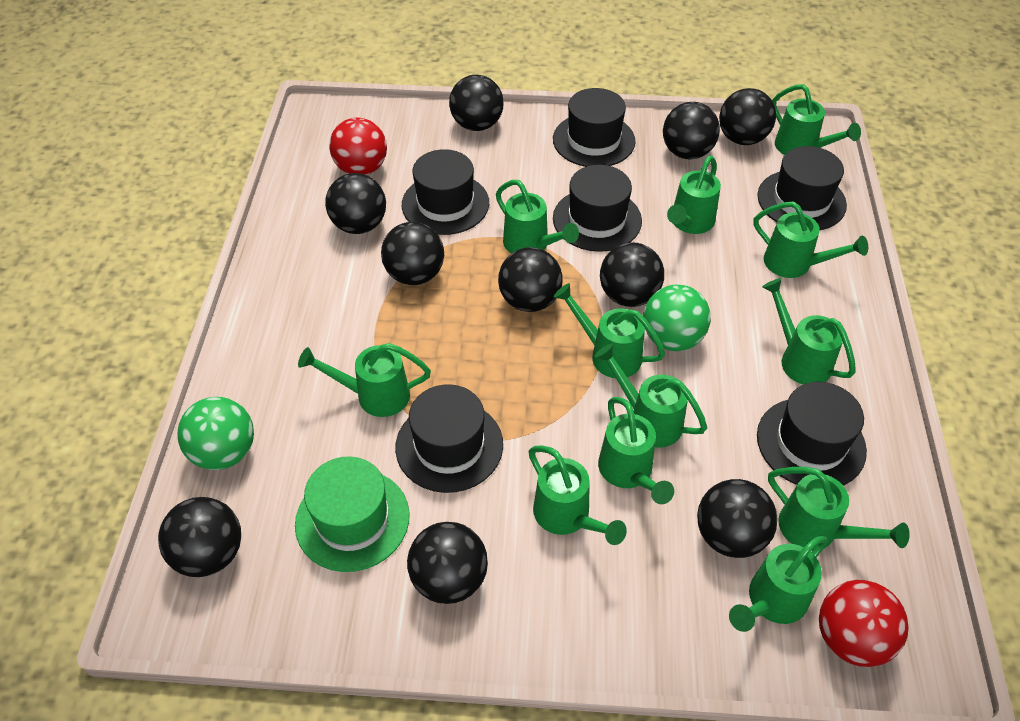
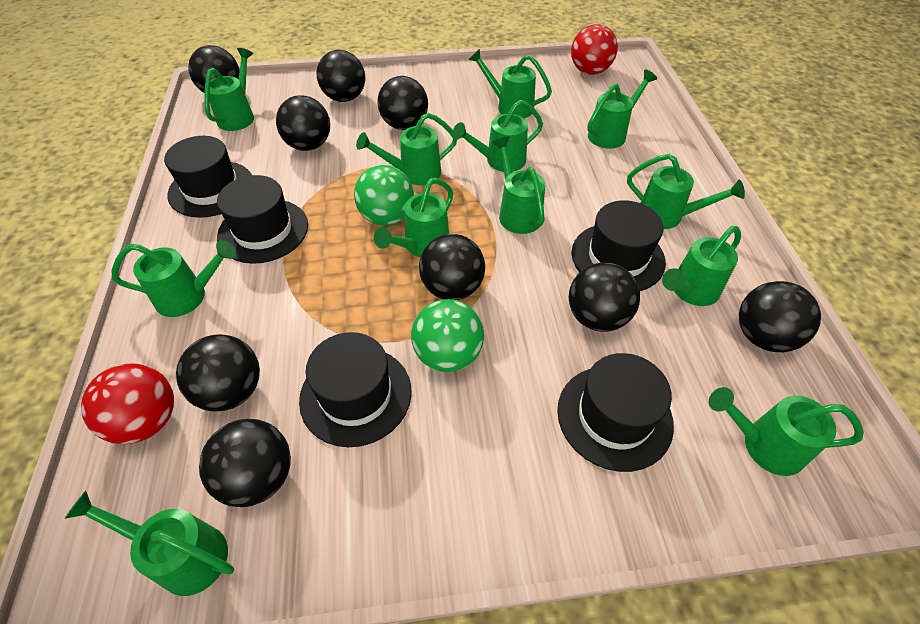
black ball: 10 -> 9
black hat: 6 -> 5
green hat: 1 -> 0

